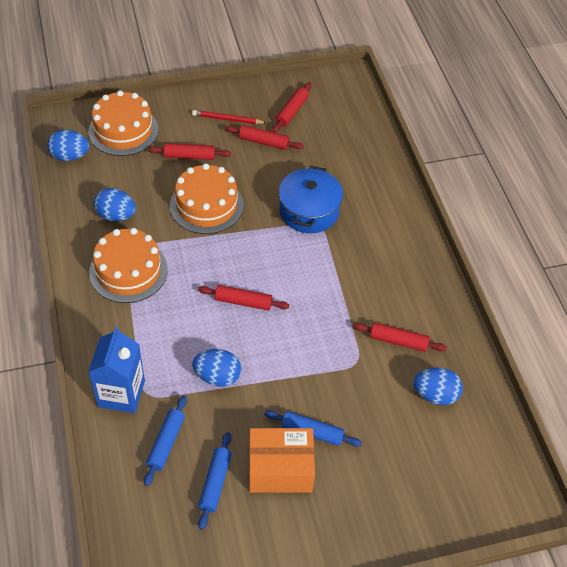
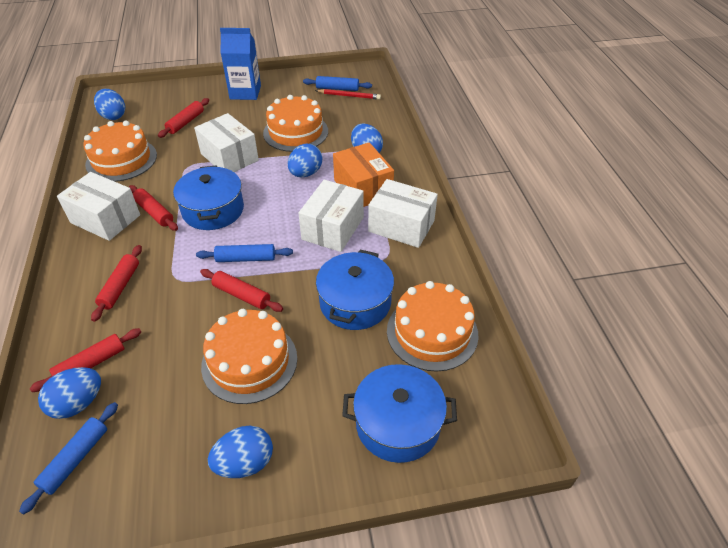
blue egg: 4 -> 5
blue pot: 1 -> 3
orange cake: 3 -> 4
white box: 0 -> 4

